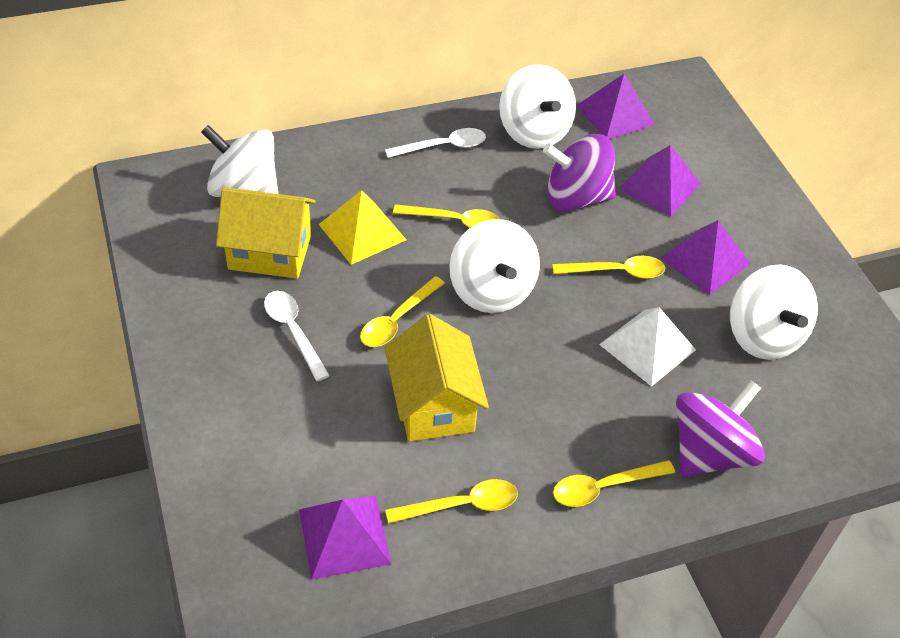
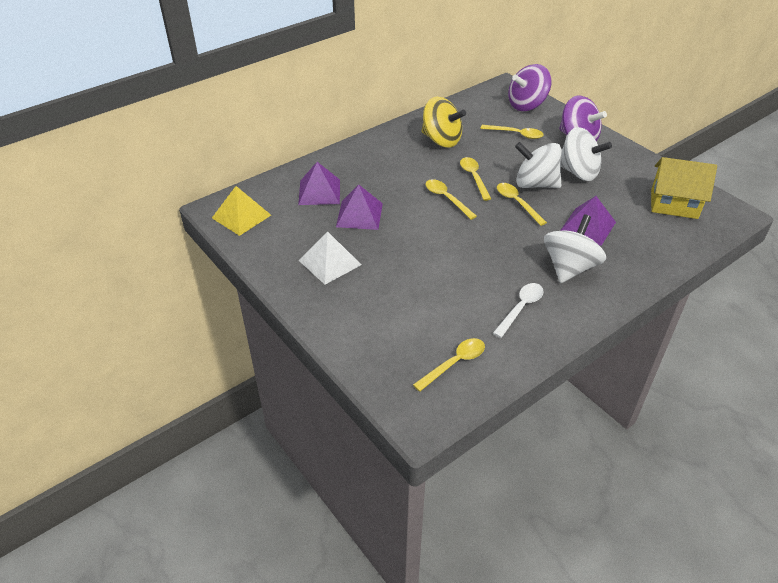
purple pyramid: 4 -> 3
white spinning top: 4 -> 3
white spoon: 2 -> 1
yellow house: 2 -> 1
yellow spinning top: 0 -> 1

